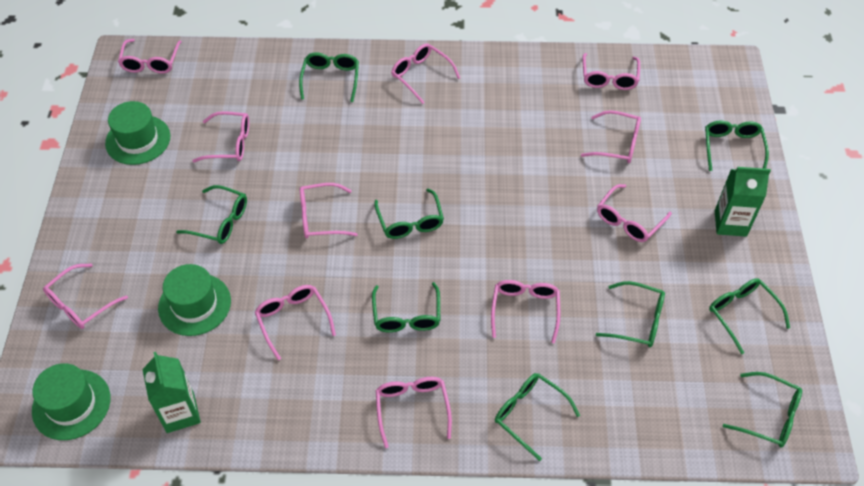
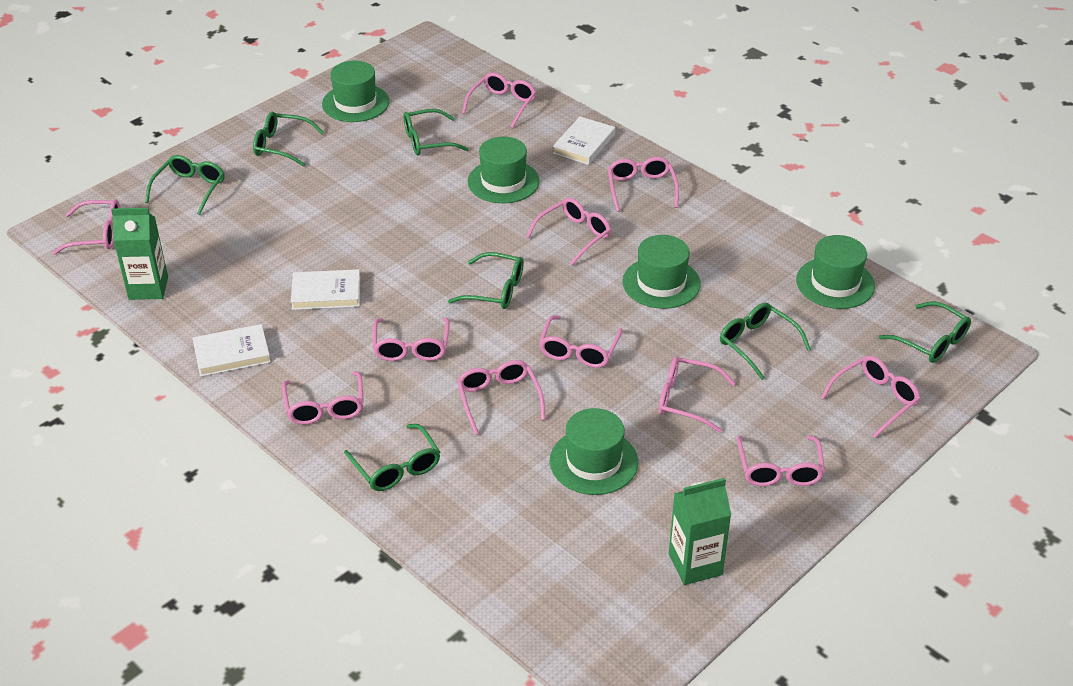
green glasses: 9 -> 7
green hat: 3 -> 5
white book: 0 -> 3

